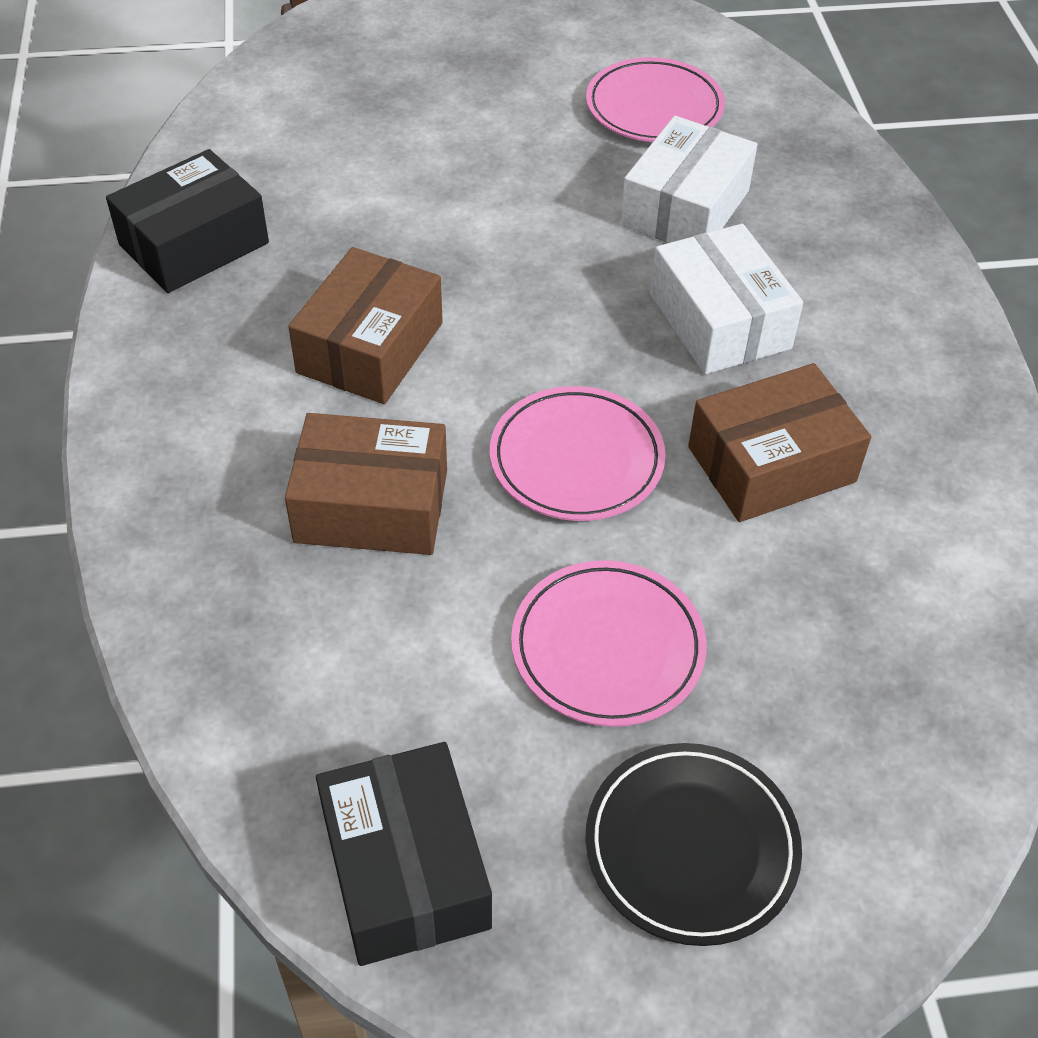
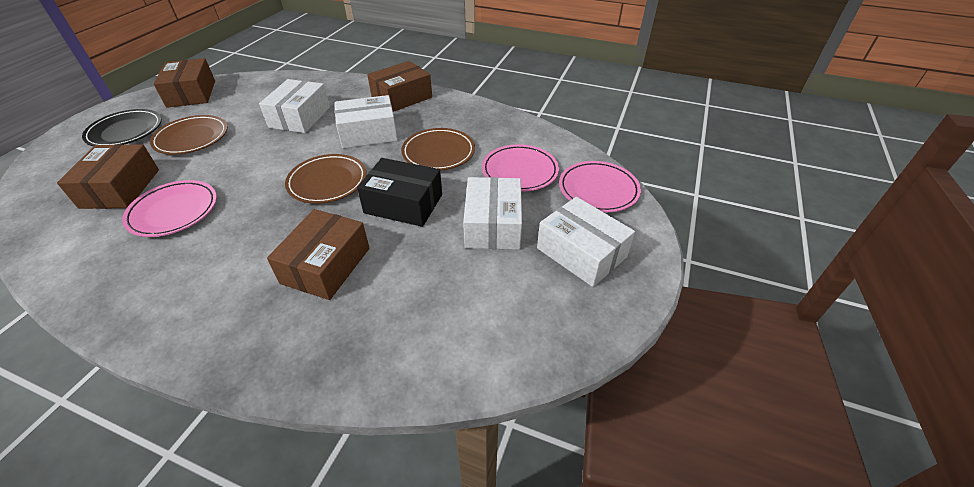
black box: 2 -> 1
brown box: 3 -> 4
brown plate: 0 -> 3
white box: 2 -> 4

